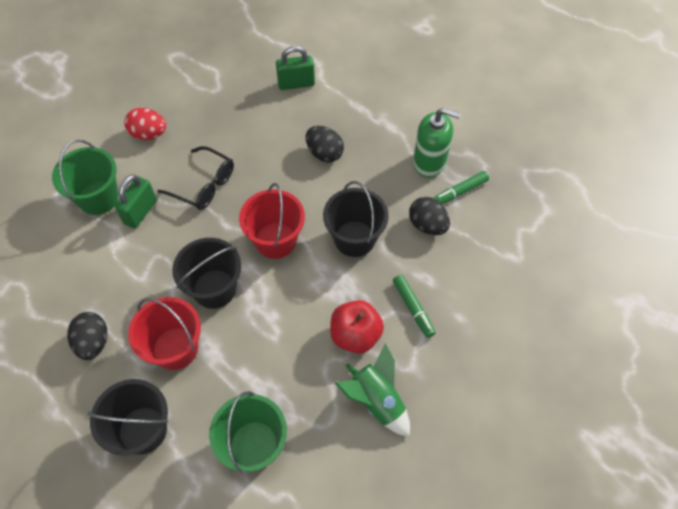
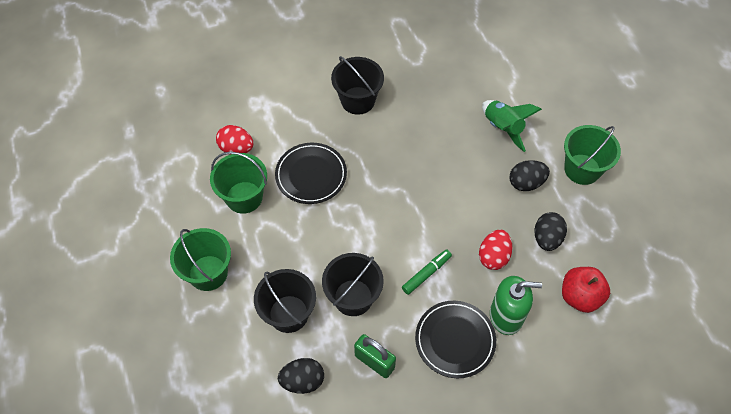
black glasses: 1 -> 0
black plate: 0 -> 2
green bucket: 2 -> 3
green marker: 2 -> 1
green padlock: 2 -> 1
red bucket: 2 -> 0
red egg: 1 -> 2

